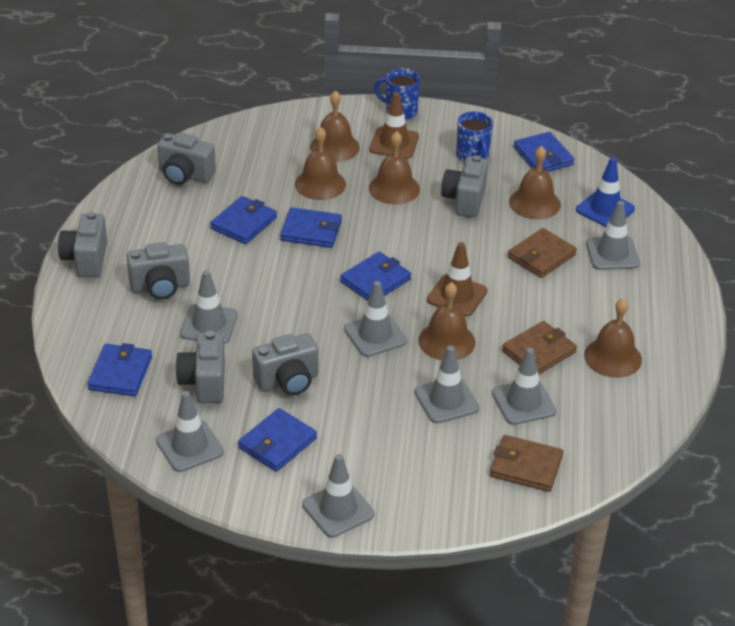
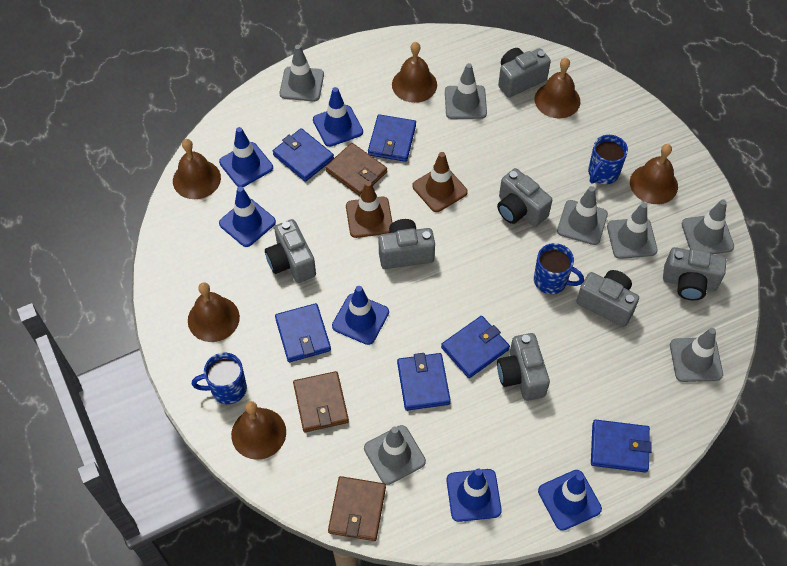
blue mug: 2 -> 3
blue traffic cone: 1 -> 6
grey camera: 6 -> 7

